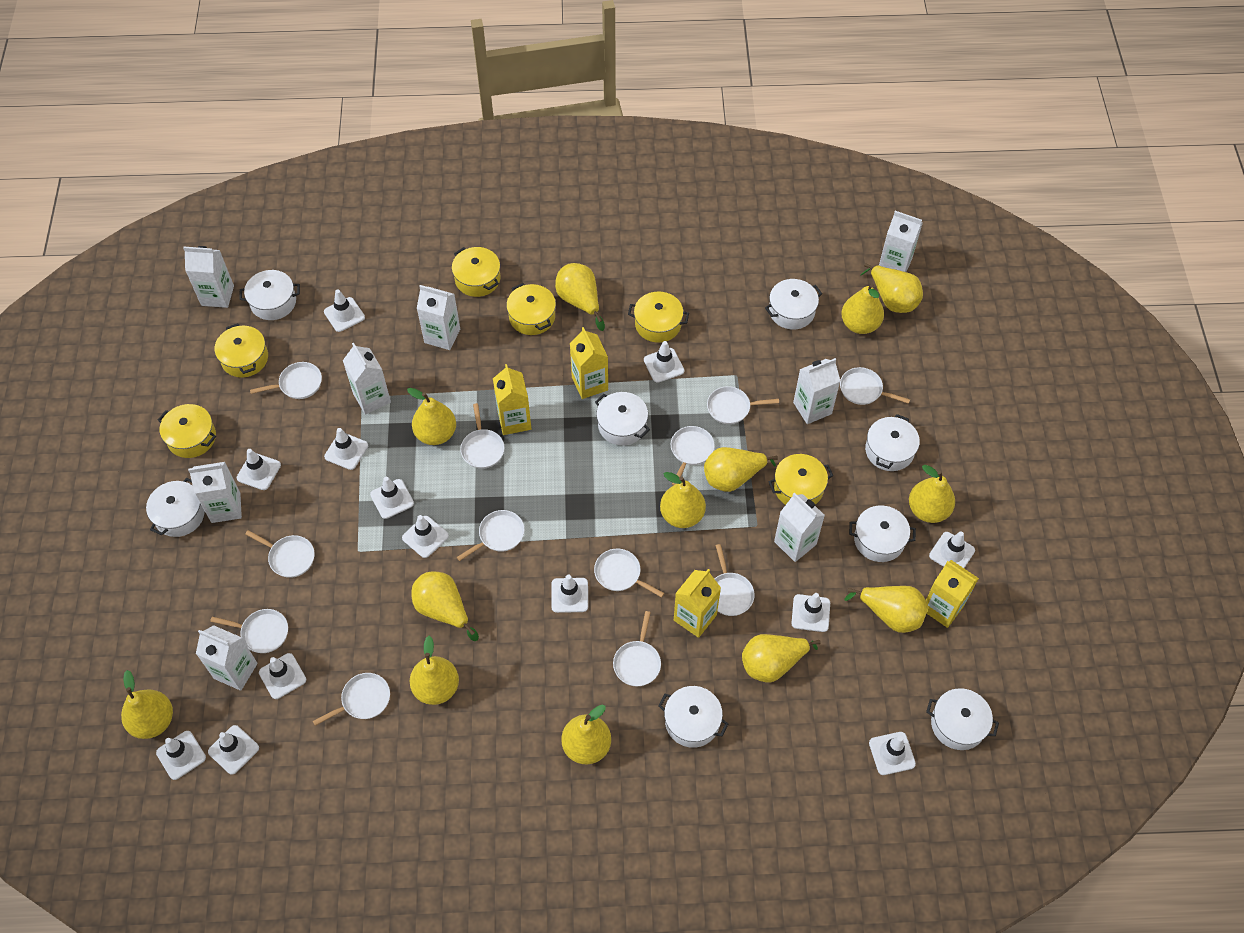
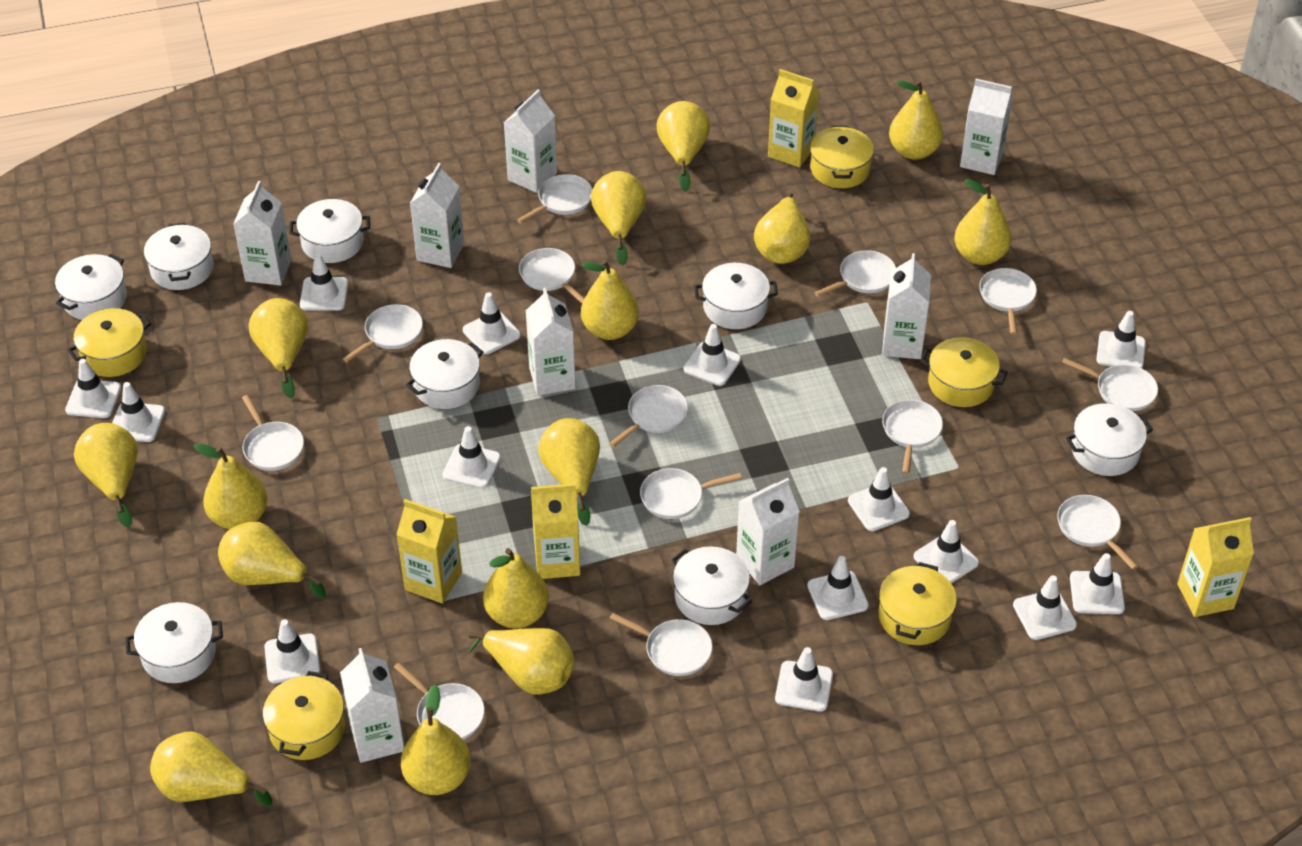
white pan: 12 -> 13
white traffic cone: 13 -> 14
yellow pear: 13 -> 15
yellow pot: 6 -> 5

